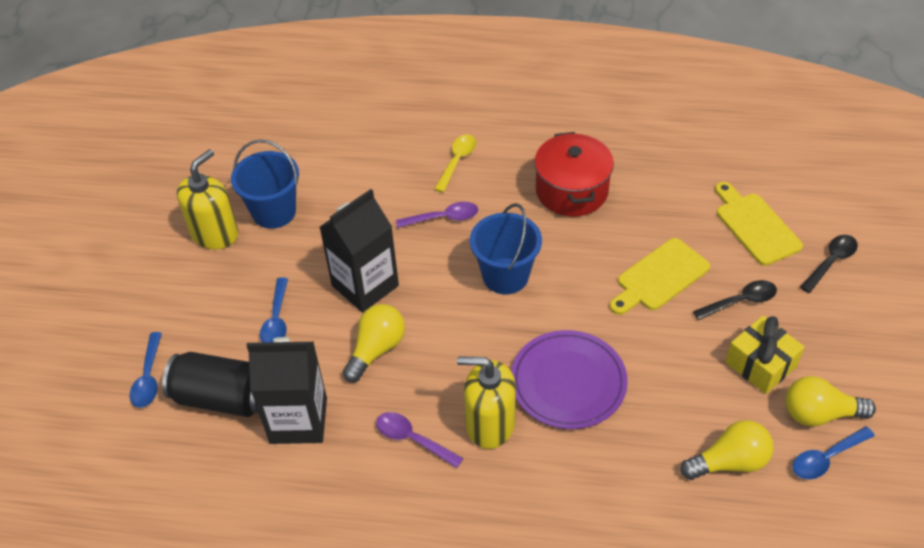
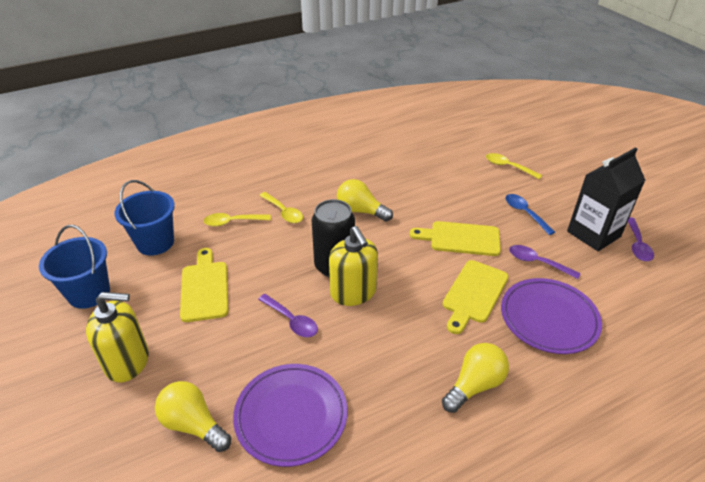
black carton: 2 -> 1
black spoon: 2 -> 0
blue spoon: 3 -> 1
purple plate: 1 -> 2
purple spoon: 2 -> 3
red pot: 1 -> 0
yellow cutting board: 2 -> 3
yellow gift: 1 -> 0
yellow spoon: 1 -> 3

